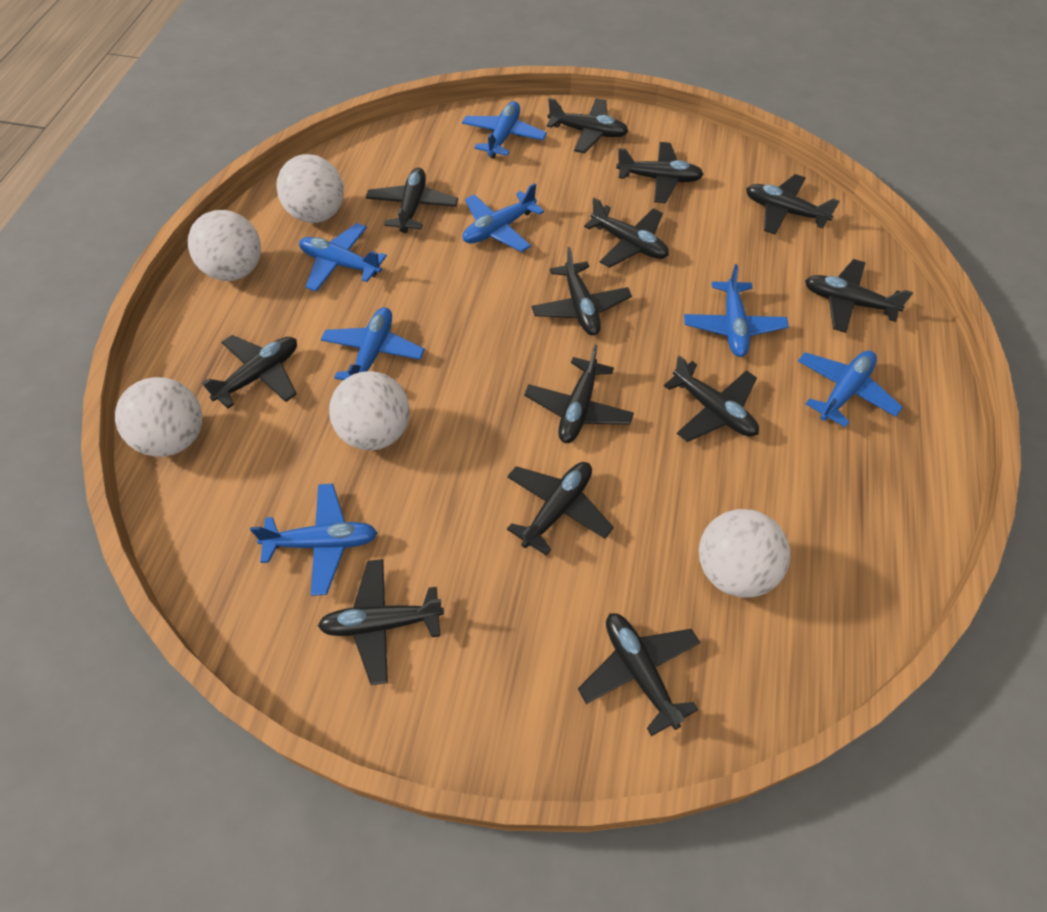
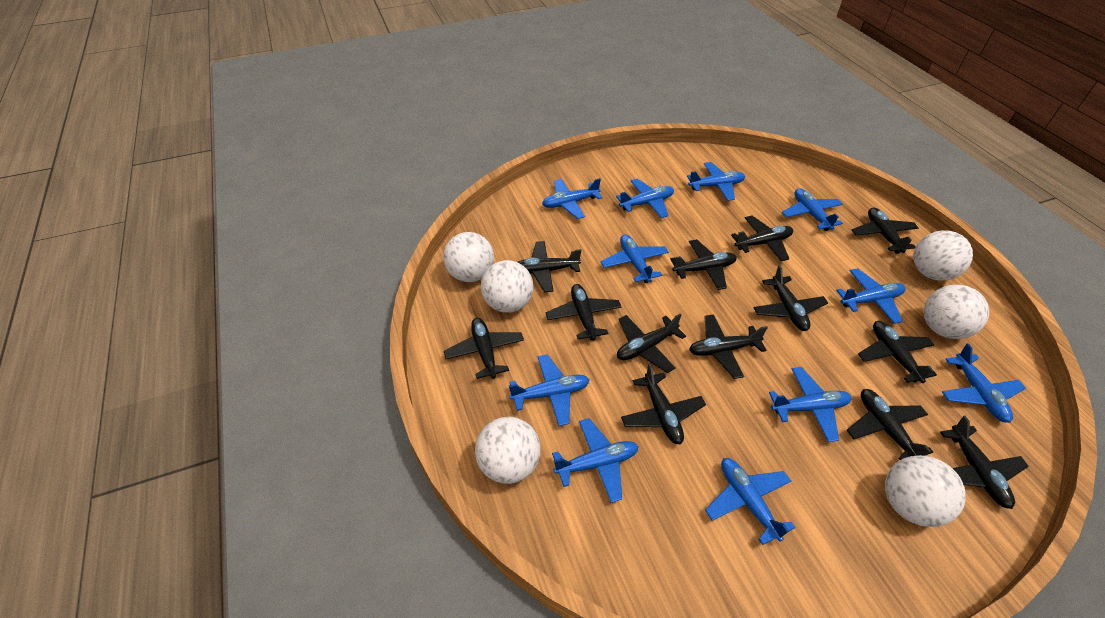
blue plane: 7 -> 11
white ball: 5 -> 6

